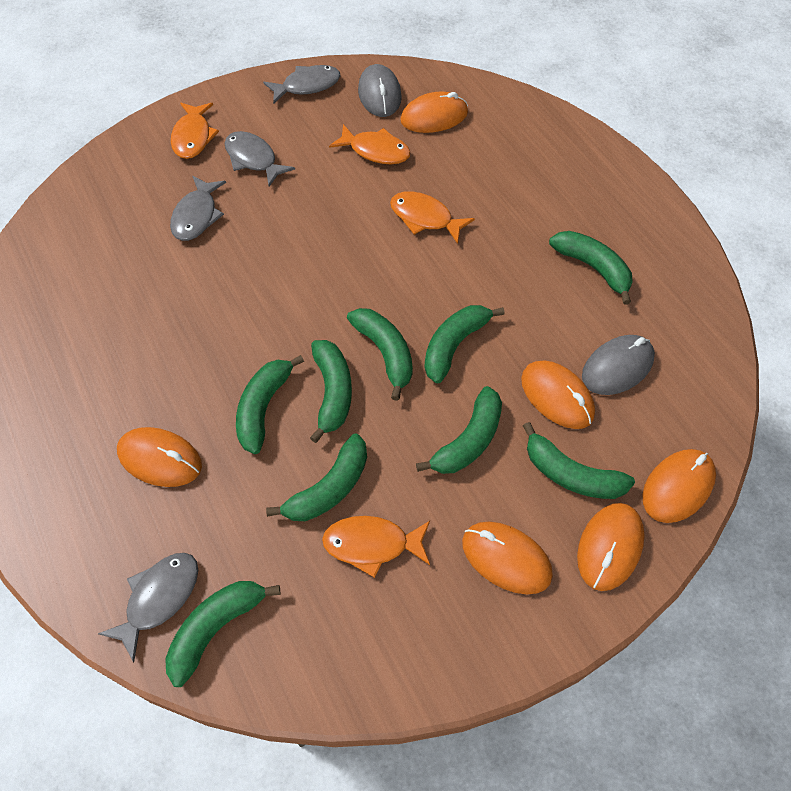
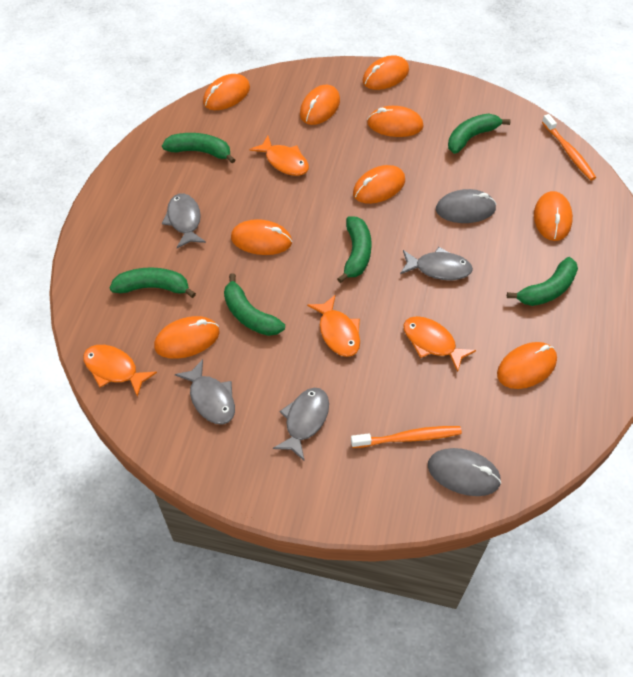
green banana: 9 -> 6
orange mouse: 6 -> 9
orange toothbrush: 0 -> 2

